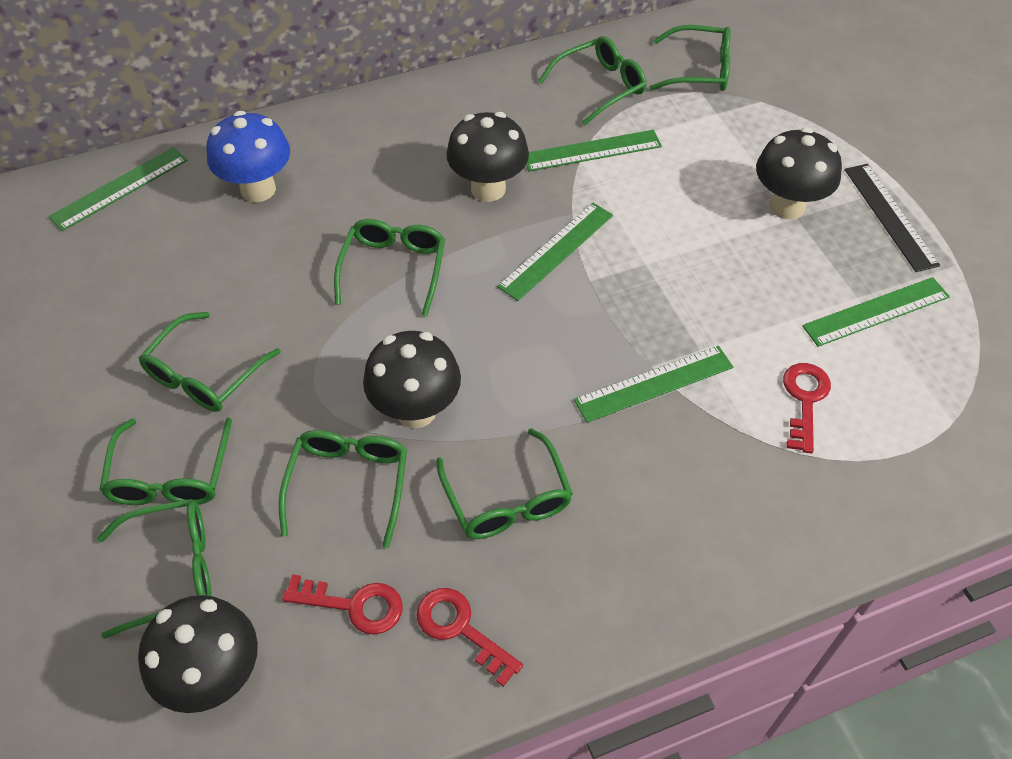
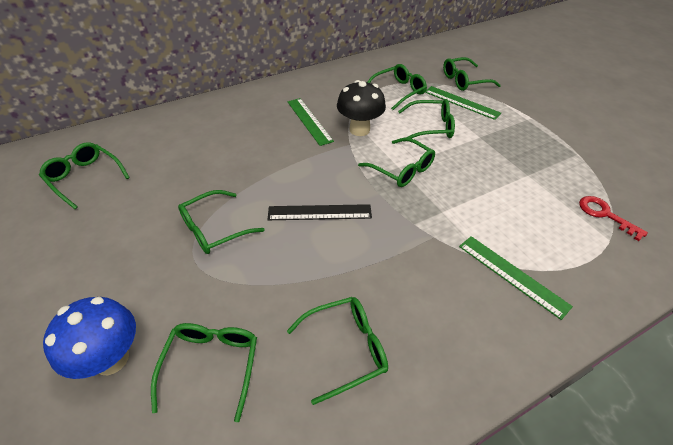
black mushroom: 4 -> 1
green ruler: 5 -> 3
red key: 3 -> 1

